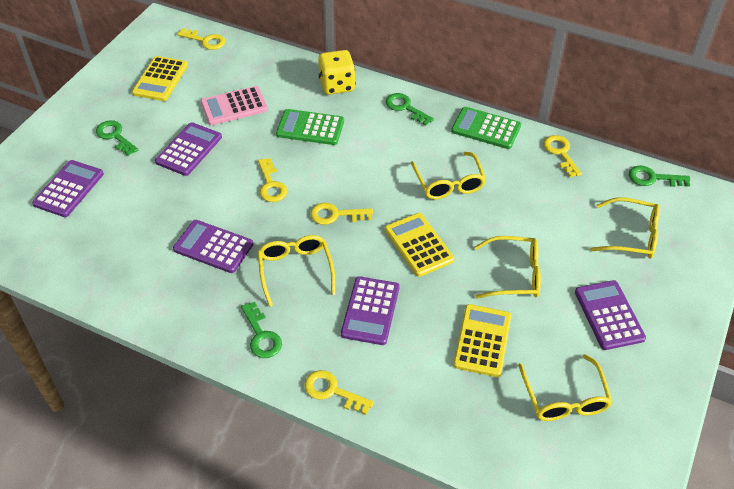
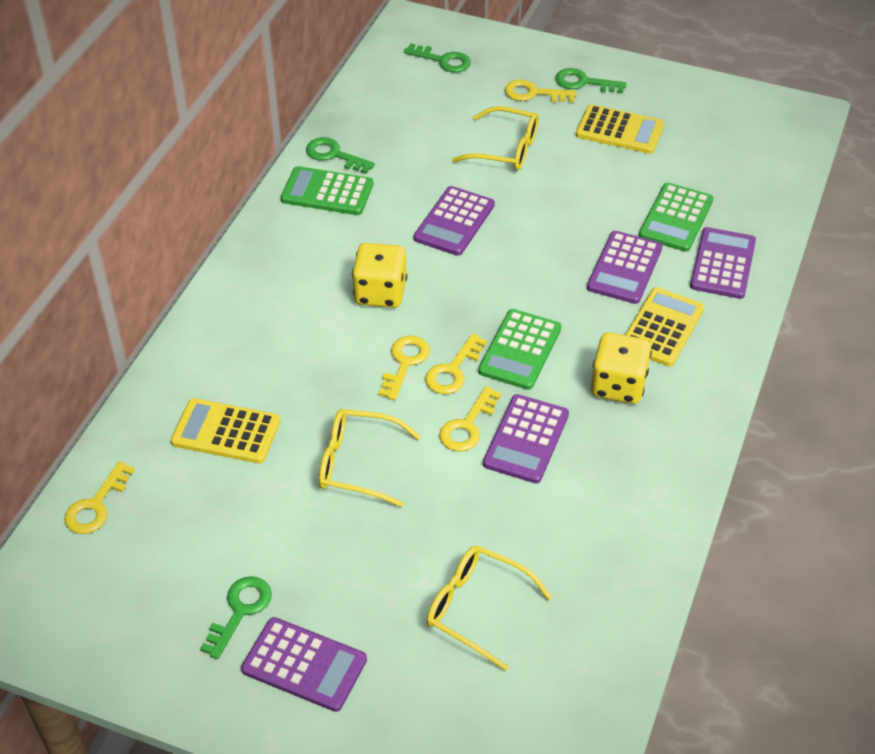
green calculator: 2 -> 3
pink calculator: 1 -> 0
yellow dice: 1 -> 2
yellow glasses: 5 -> 3

